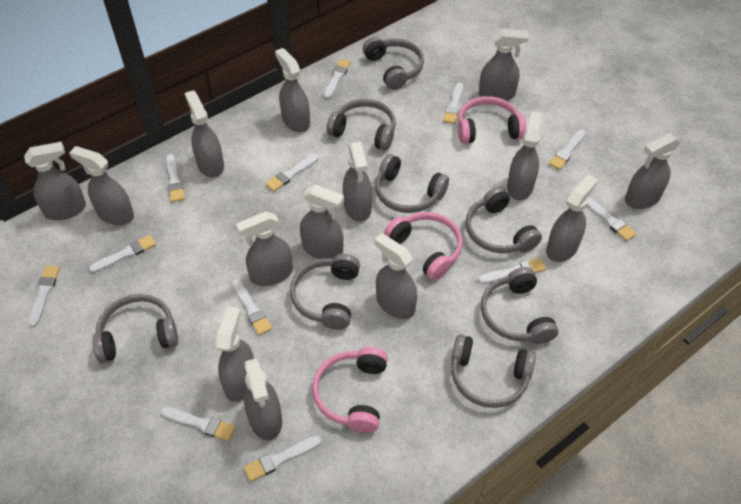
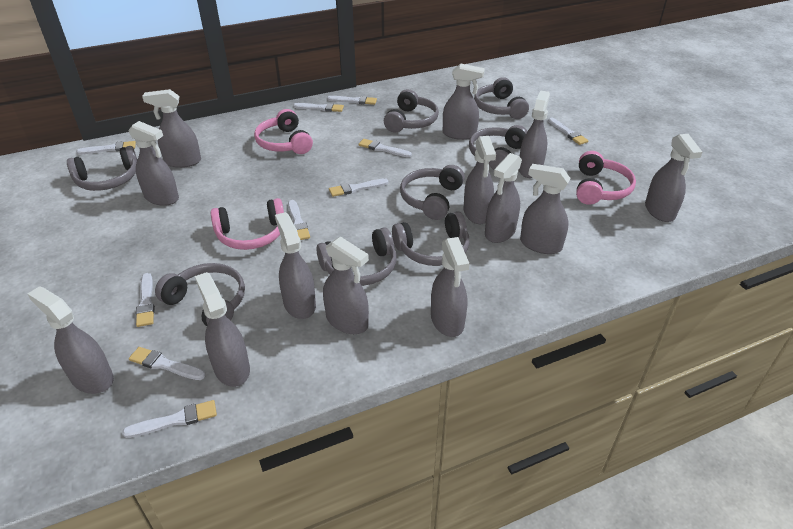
grey spray bottle: 14 -> 13
white brush: 12 -> 10

